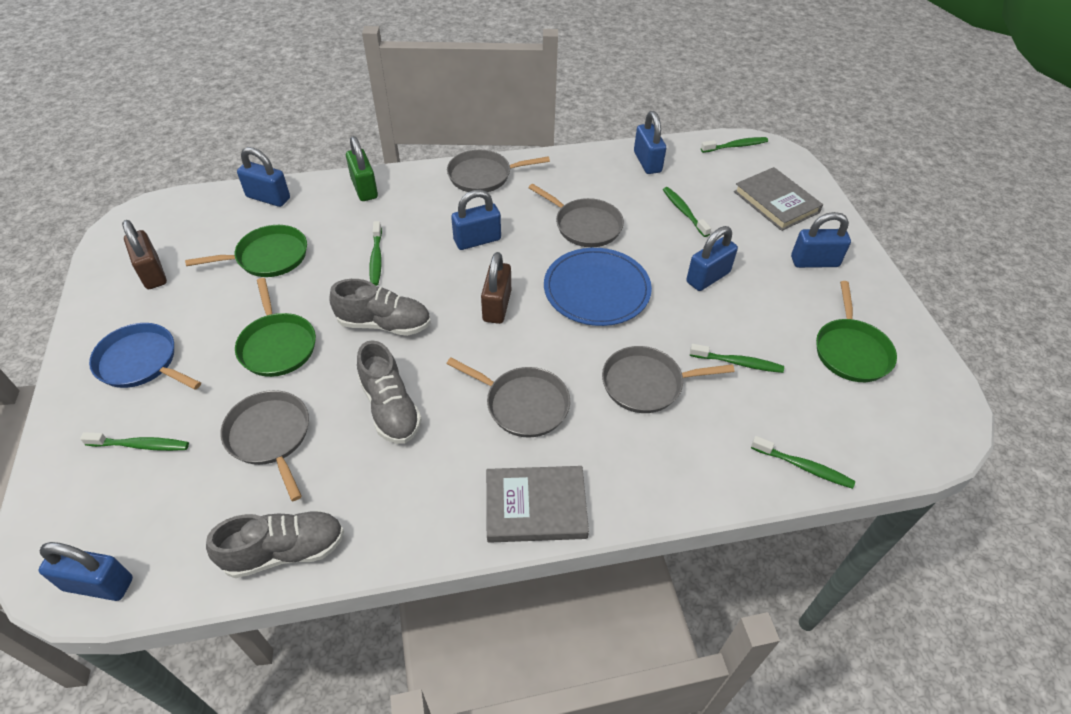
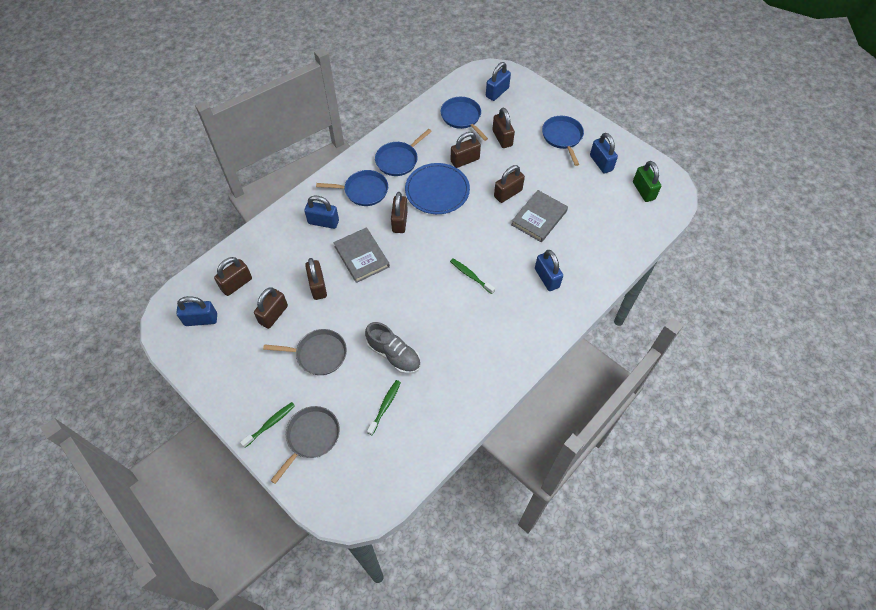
blue padlock: 6 -> 5
blue pan: 1 -> 4
brown padlock: 2 -> 7
green pan: 3 -> 0
green toothbrush: 6 -> 3
grey pan: 5 -> 2
grey shoe: 3 -> 1

